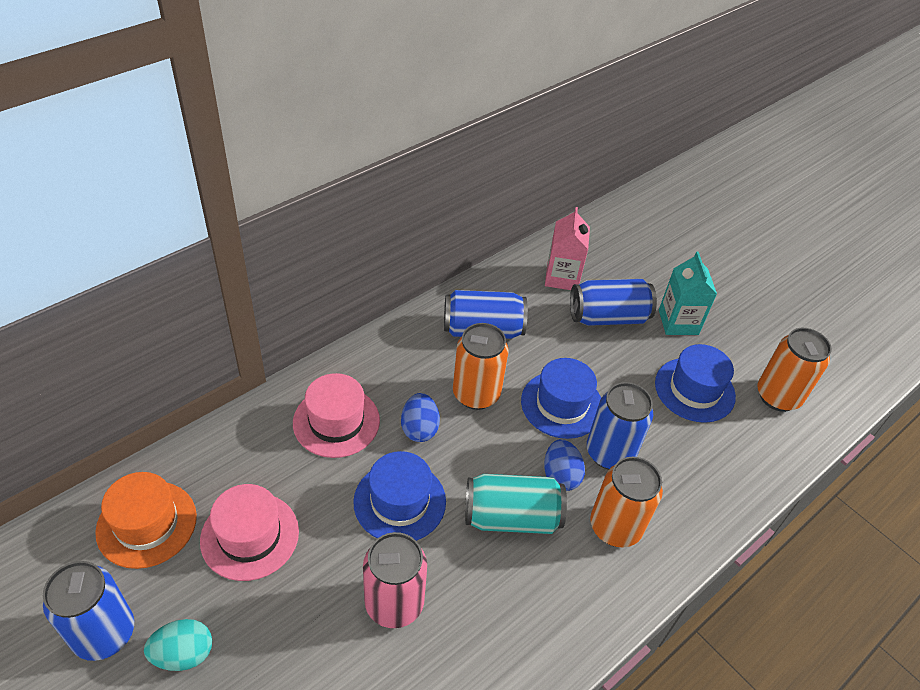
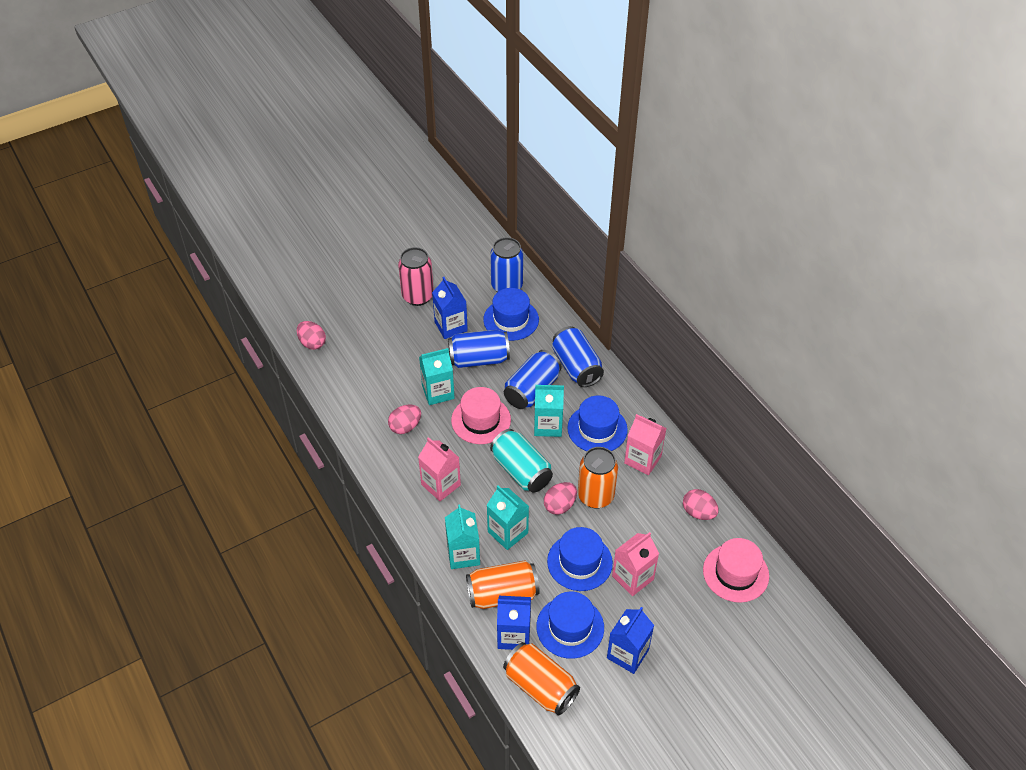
blue carton: 0 -> 3
blue egg: 2 -> 0
blue hat: 3 -> 4
orange hat: 1 -> 0
pink carton: 1 -> 3
pink egg: 0 -> 4
turquoise carton: 1 -> 4
turquoise egg: 1 -> 0

